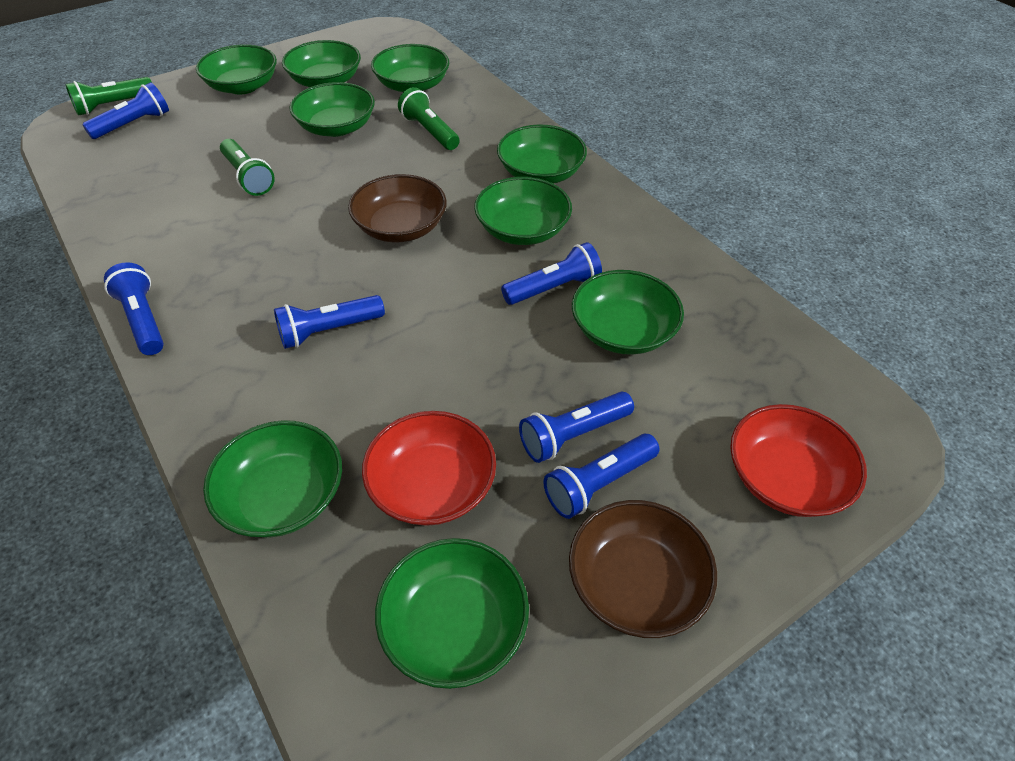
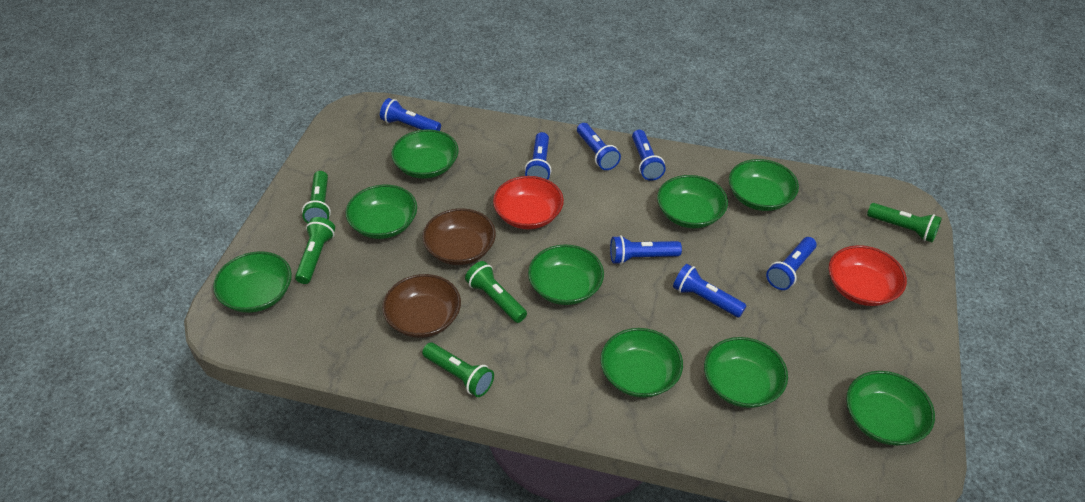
blue flashlight: 6 -> 7
green flashlight: 3 -> 5

